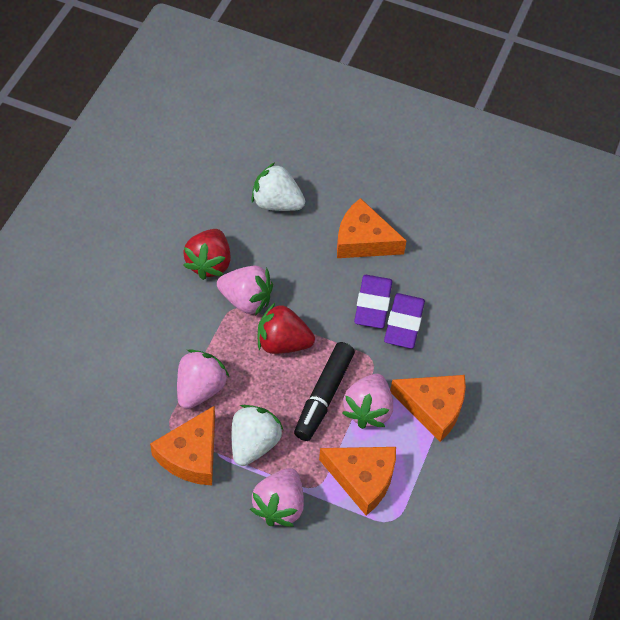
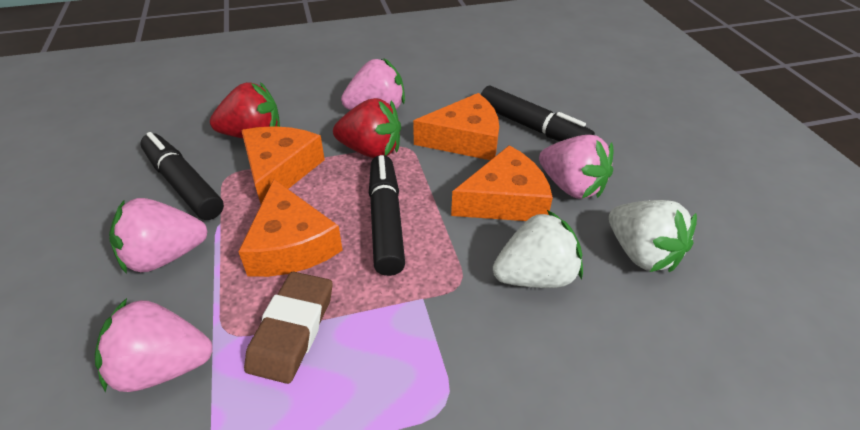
black marker: 1 -> 3
brown eraser: 0 -> 1
purple eraser: 2 -> 0

